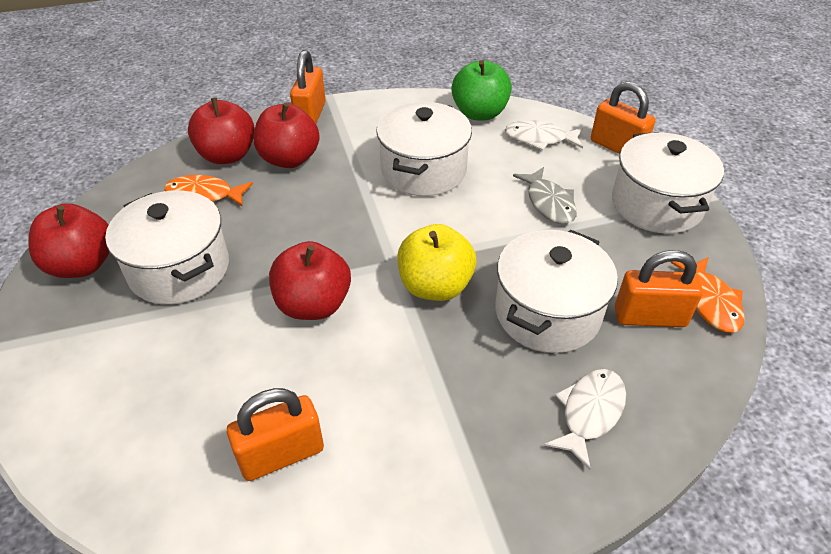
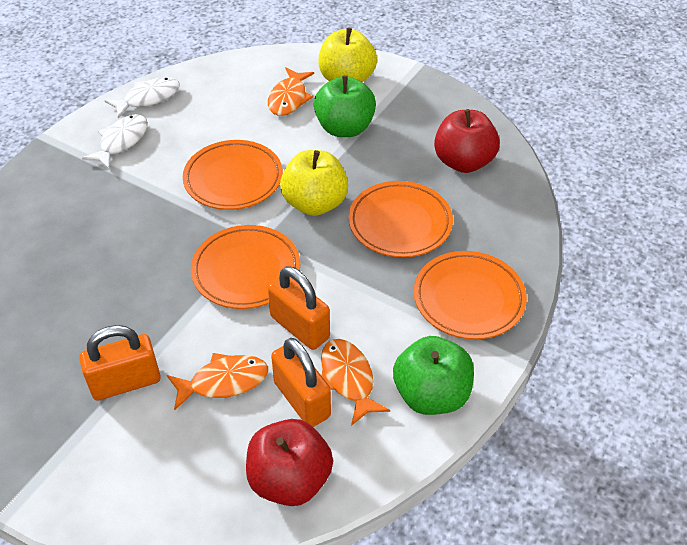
green apple: 1 -> 2
grey fish: 1 -> 0
orange fish: 2 -> 3
orange padlock: 4 -> 3
orange plate: 0 -> 4
red apple: 4 -> 2
white pot: 4 -> 0
yellow apple: 1 -> 2

